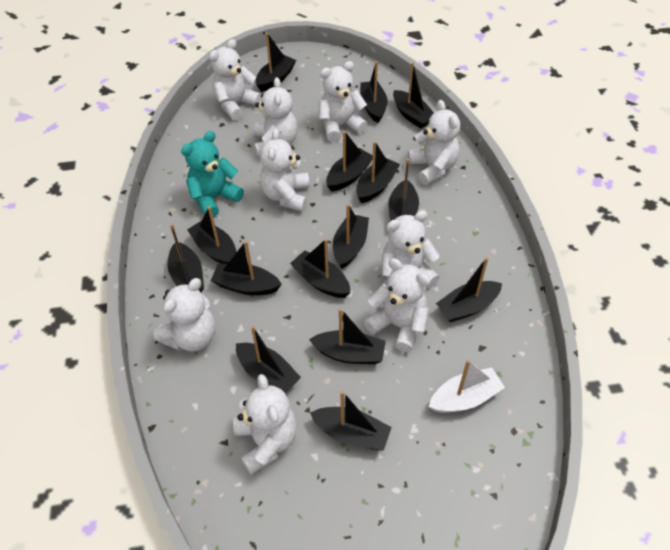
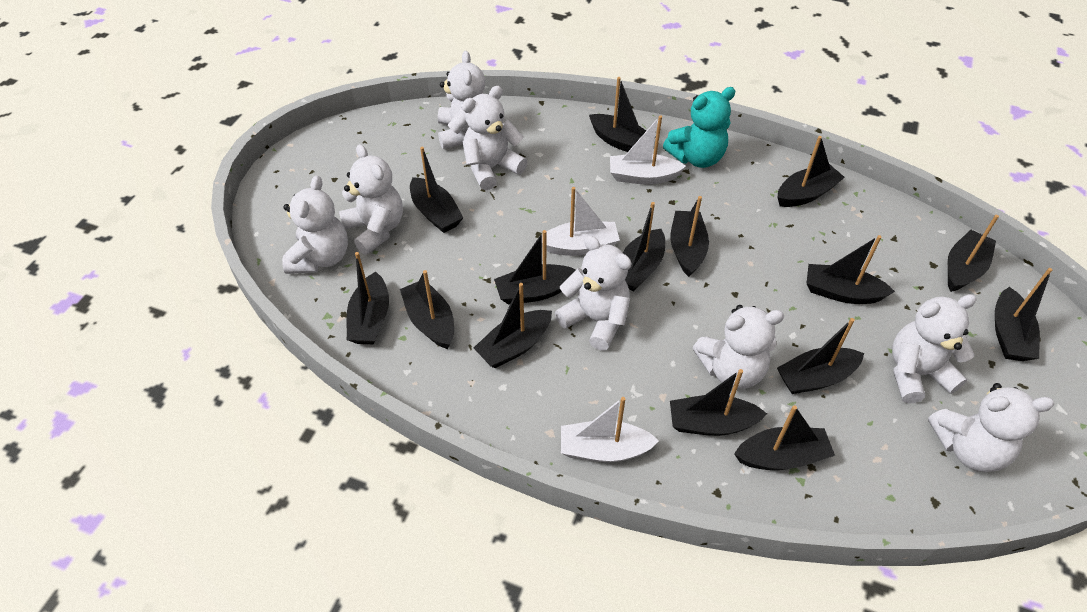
white boat: 1 -> 3
white teddy bear: 9 -> 8

